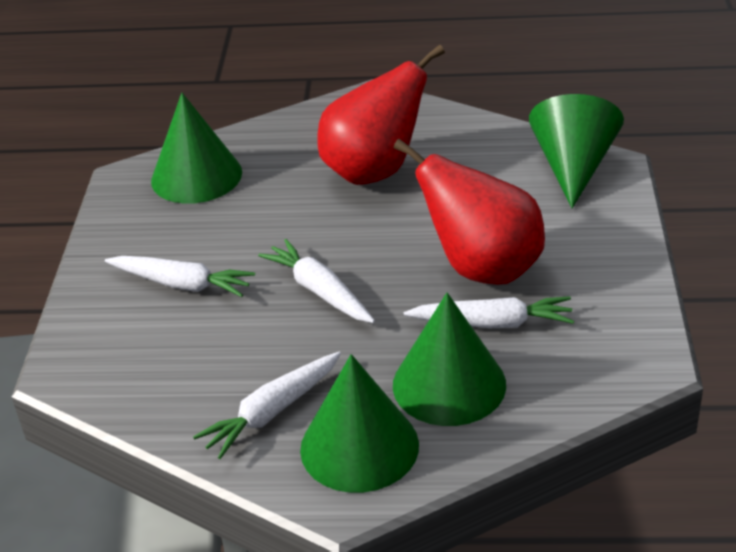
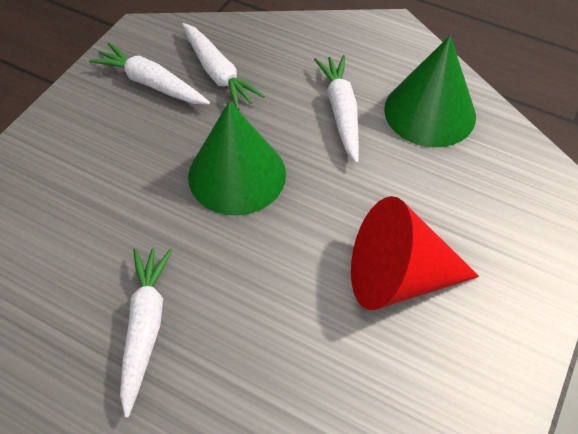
green cone: 4 -> 2
red cone: 0 -> 1
red pear: 2 -> 0

